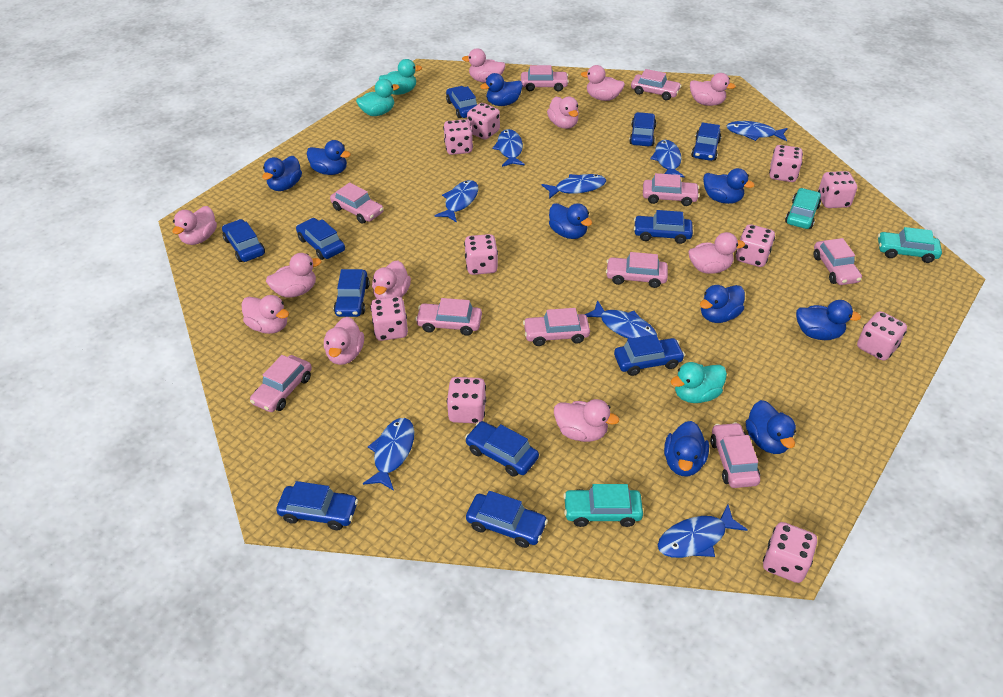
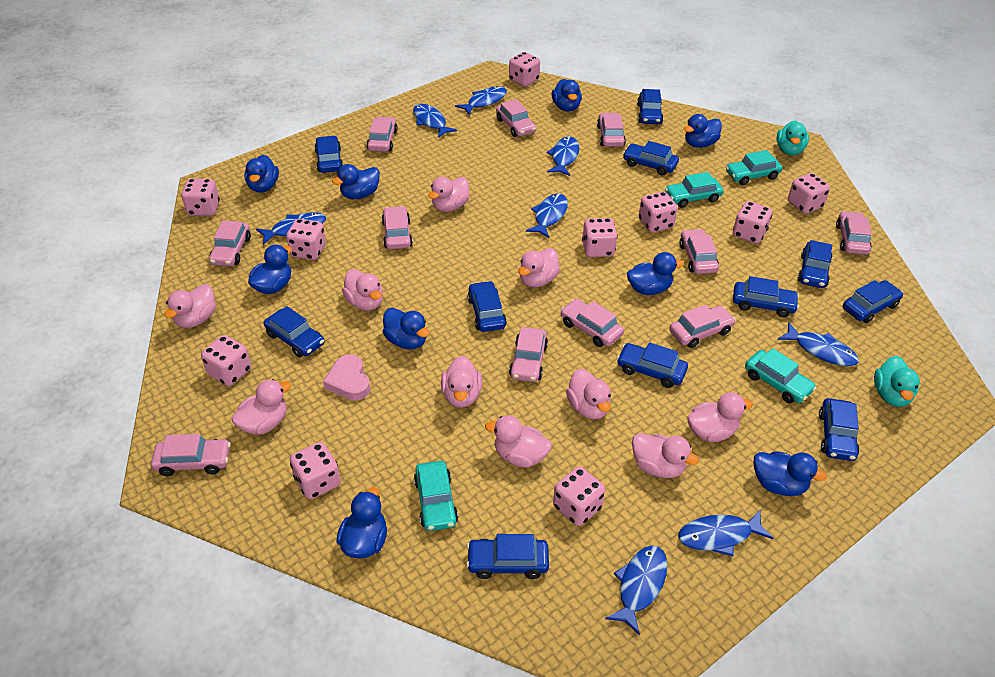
pink car: 10 -> 11
pink duck: 11 -> 10
pink heart: 0 -> 1
turquoise car: 3 -> 4
turquoise duck: 3 -> 2

